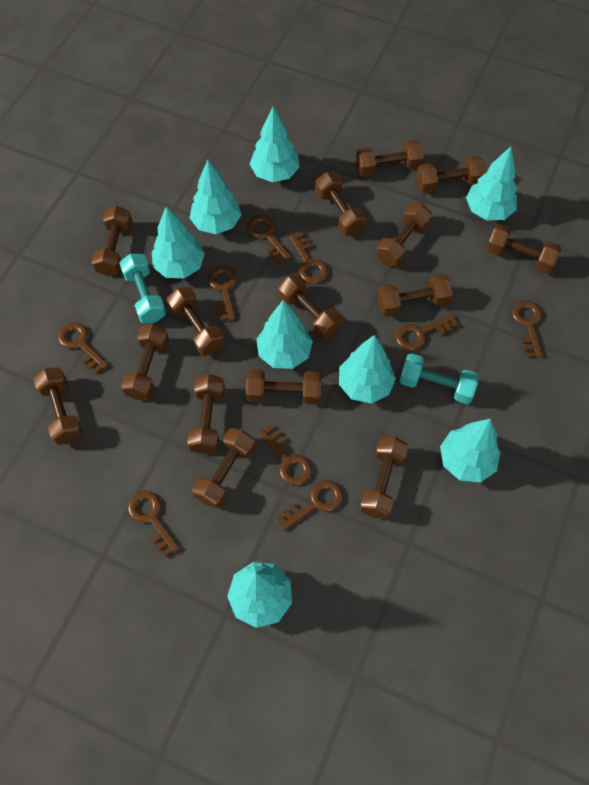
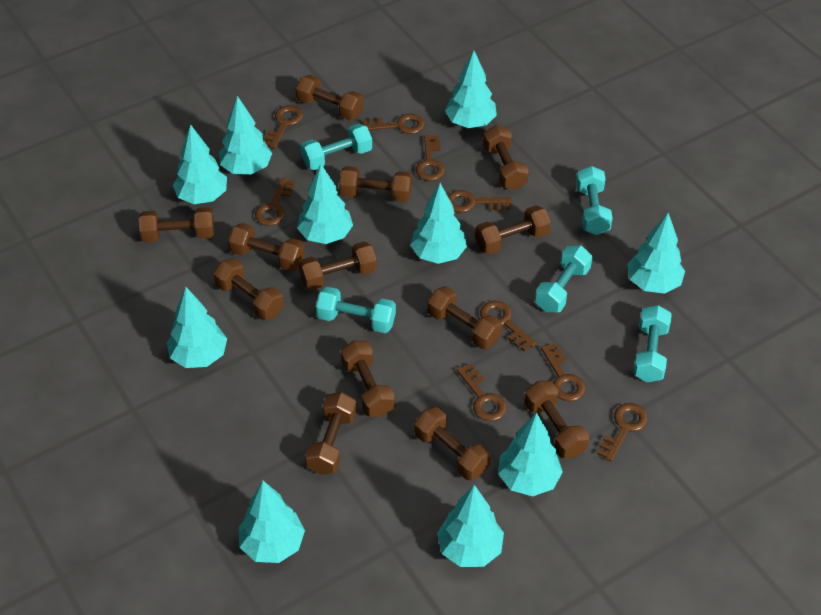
brown dumbbell: 15 -> 13
turquoise dumbbell: 2 -> 5
turquoise tree: 8 -> 10

